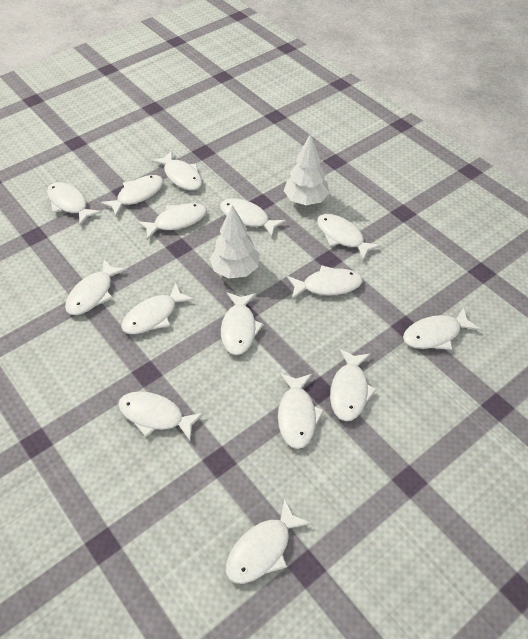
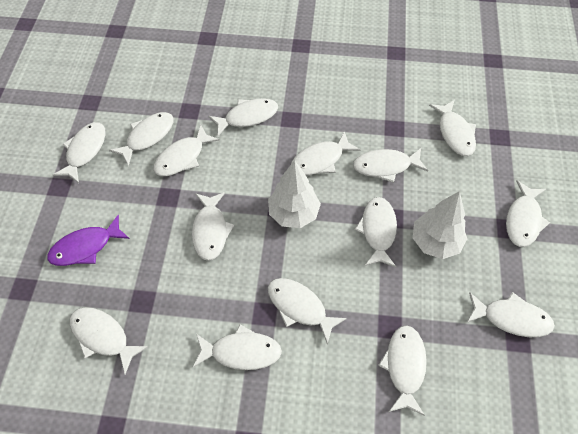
purple fish: 0 -> 1

